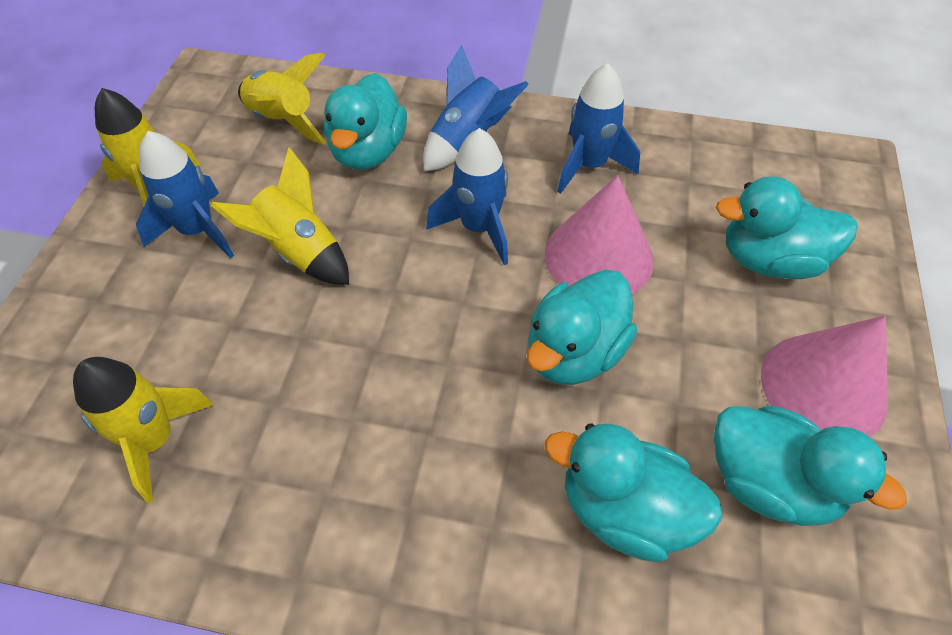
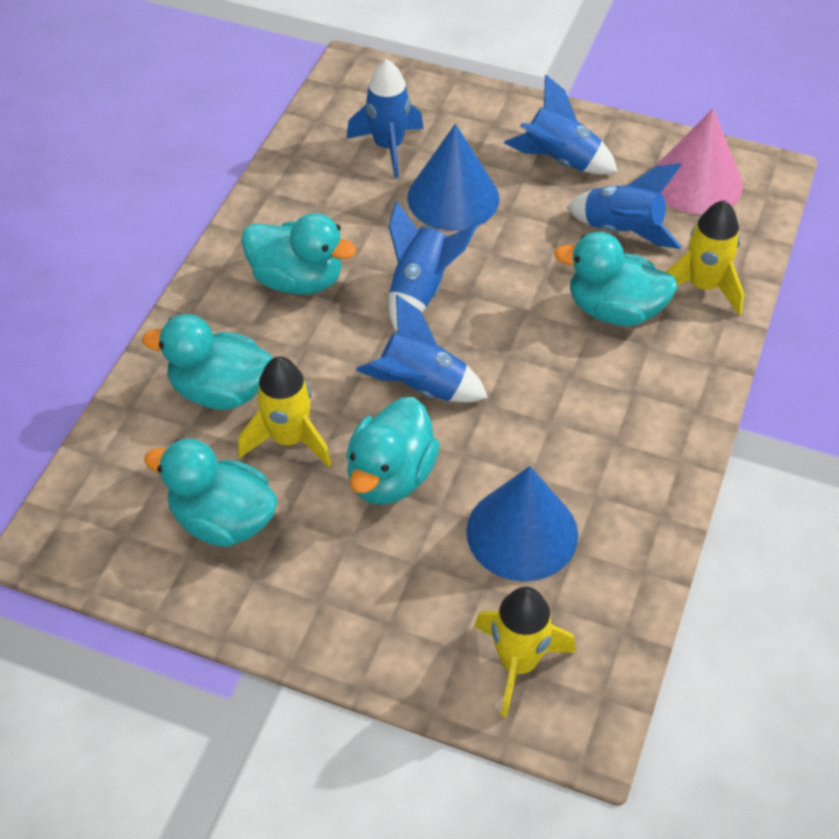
blue cone: 0 -> 2
blue rocket: 4 -> 5
pink cone: 2 -> 1
yellow rocket: 4 -> 3

